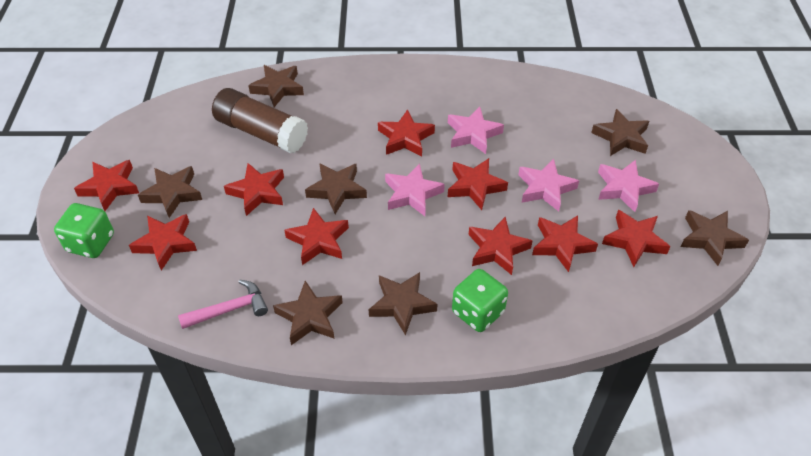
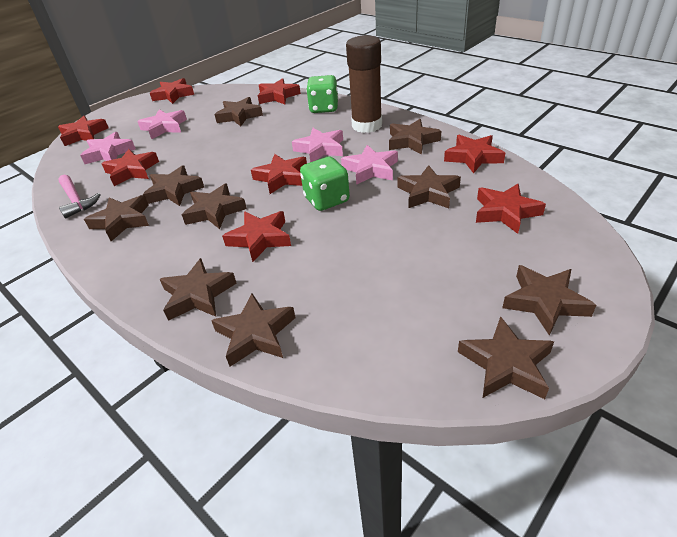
brown star: 7 -> 10
red star: 9 -> 8

